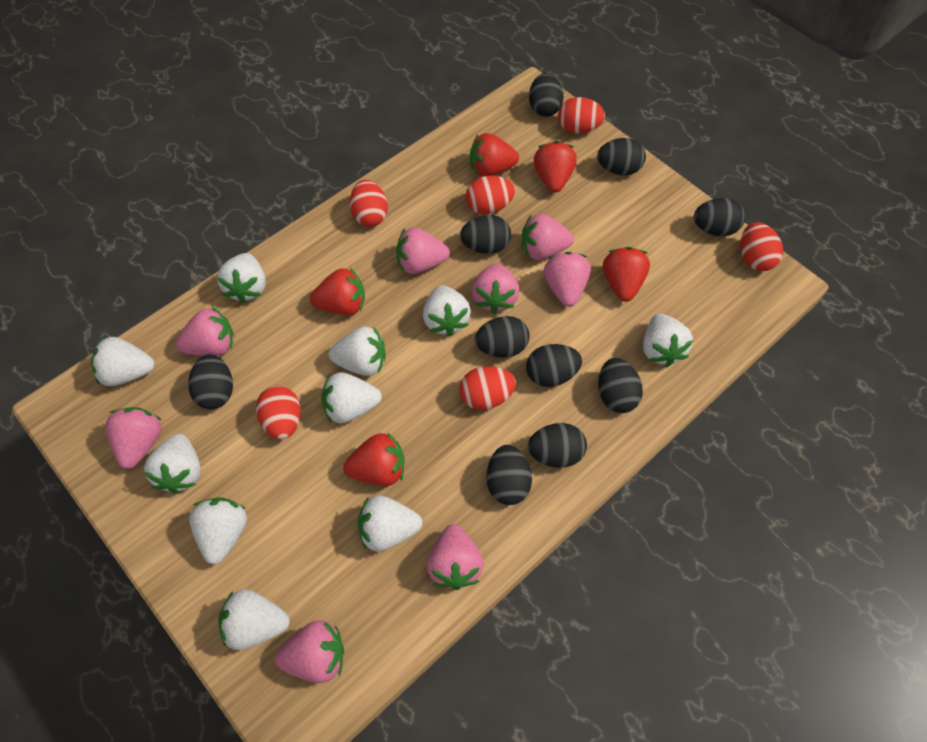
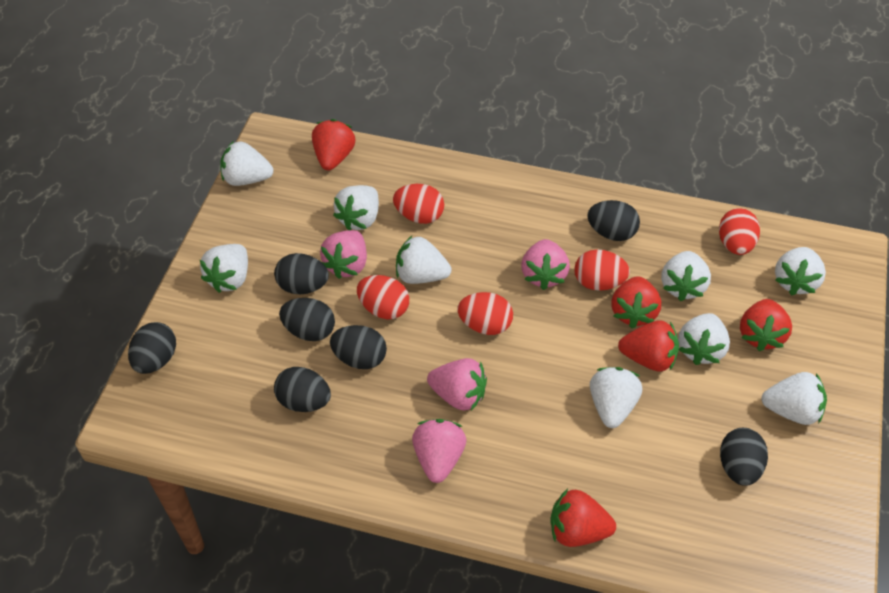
black egg: 10 -> 7
pink strawberry: 8 -> 4
red egg: 6 -> 5
white strawberry: 10 -> 9

